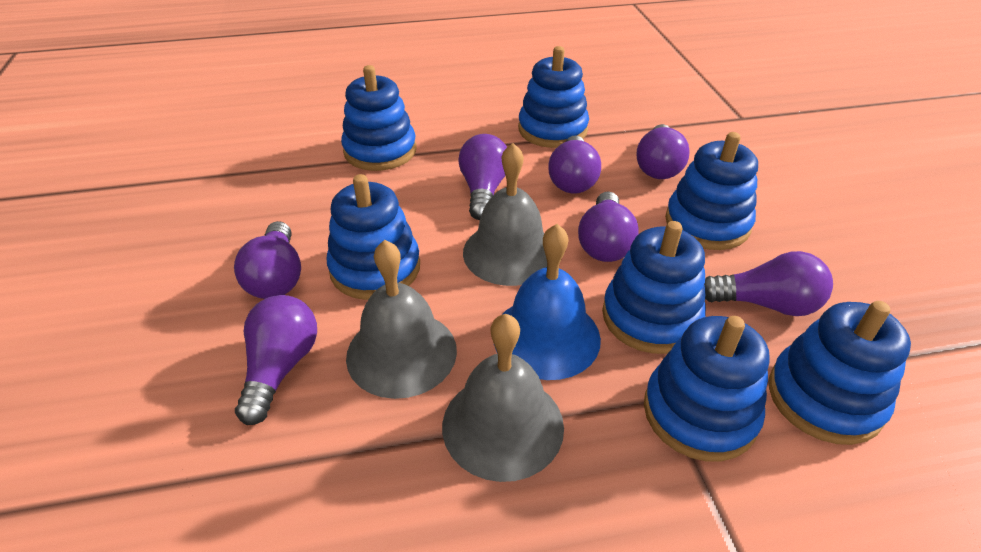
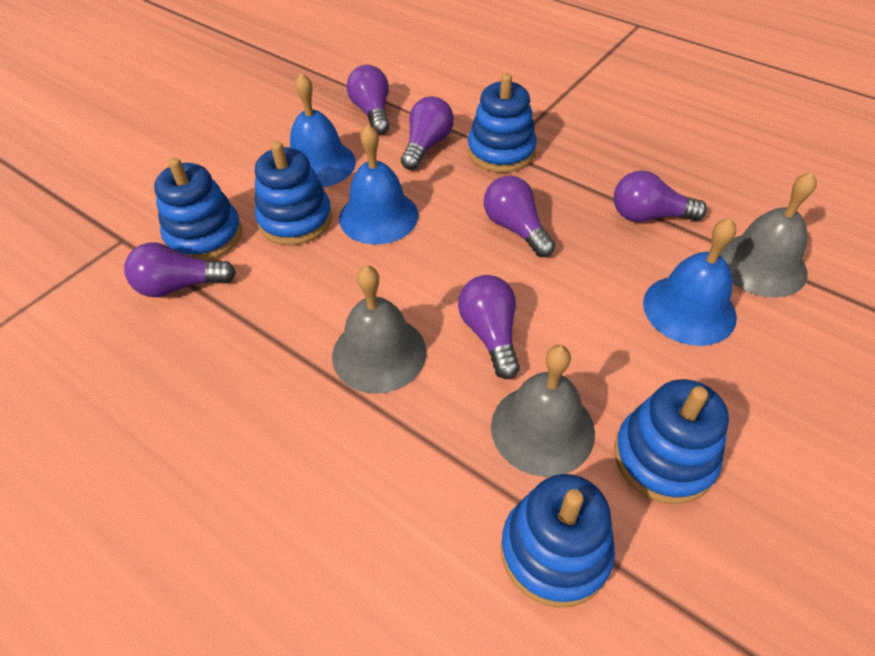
blue bell: 1 -> 3
blue stacking toy: 7 -> 5
purple light bulb: 7 -> 6

